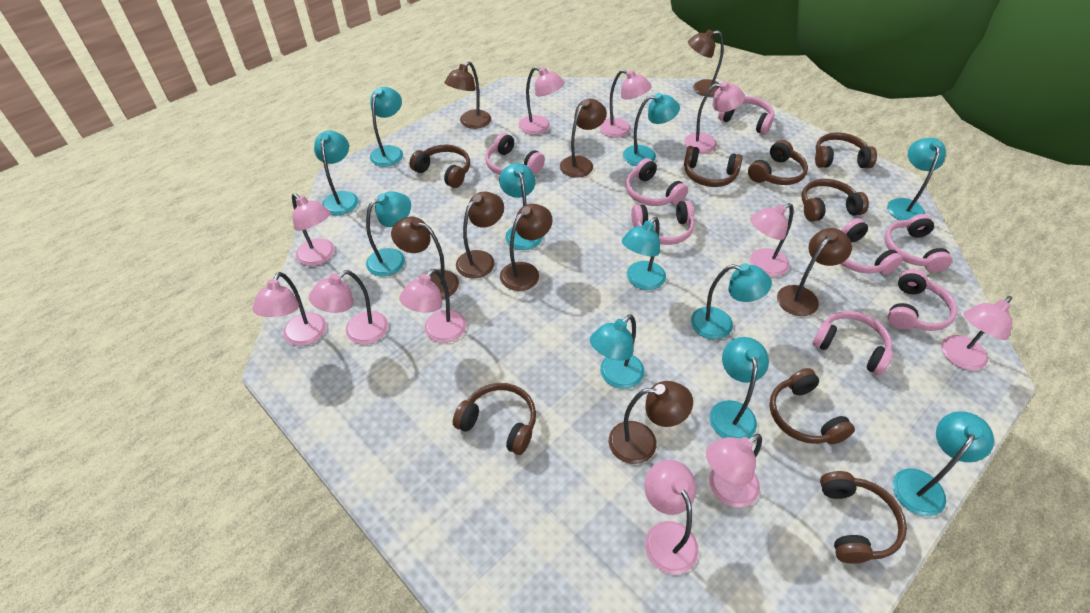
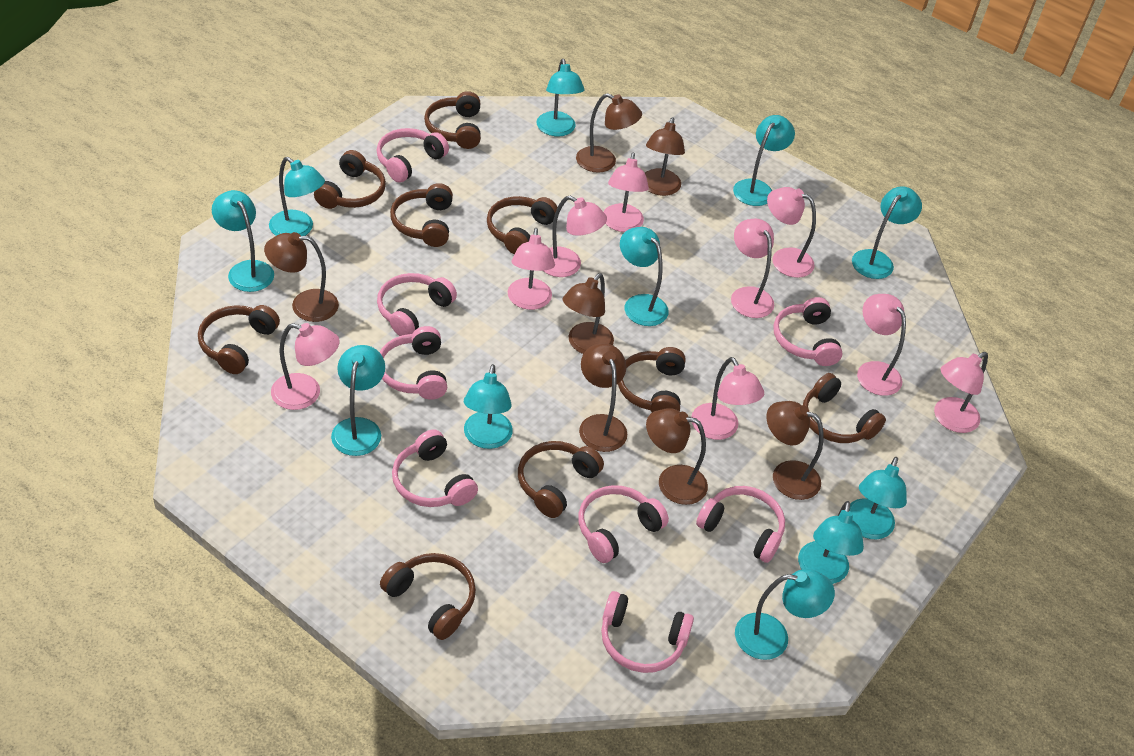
brown headphones: 8 -> 9
brown lamp: 8 -> 7
pink lamp: 11 -> 9

